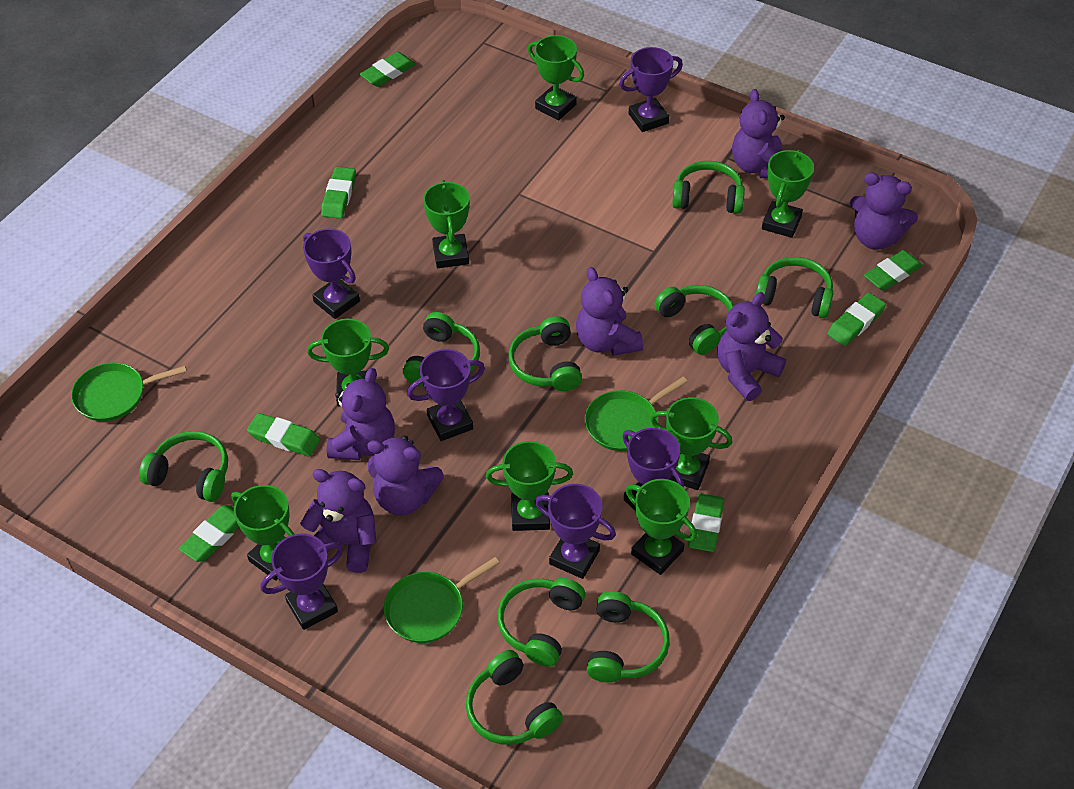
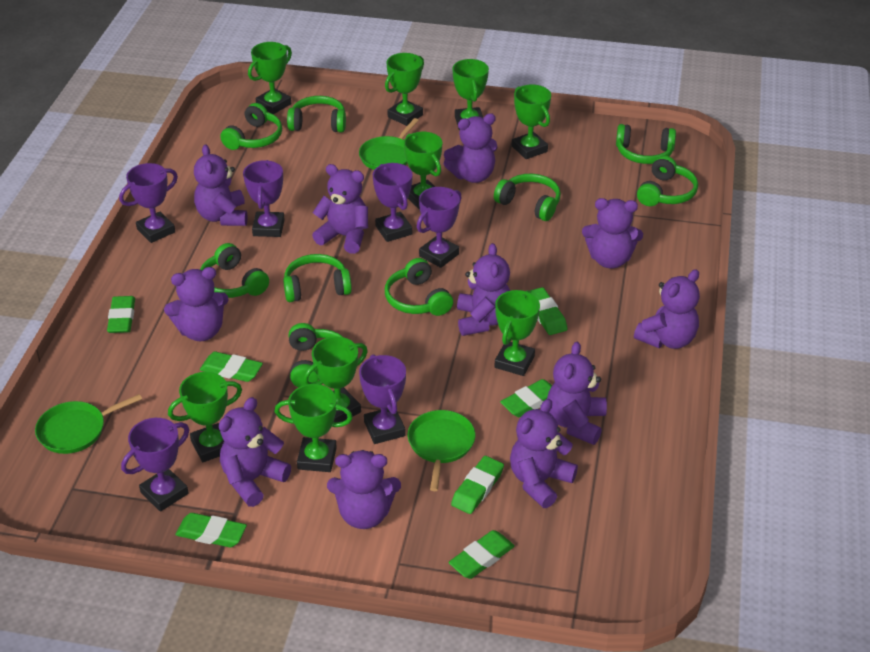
green trophy: 8 -> 9
purple teddy bear: 7 -> 11

